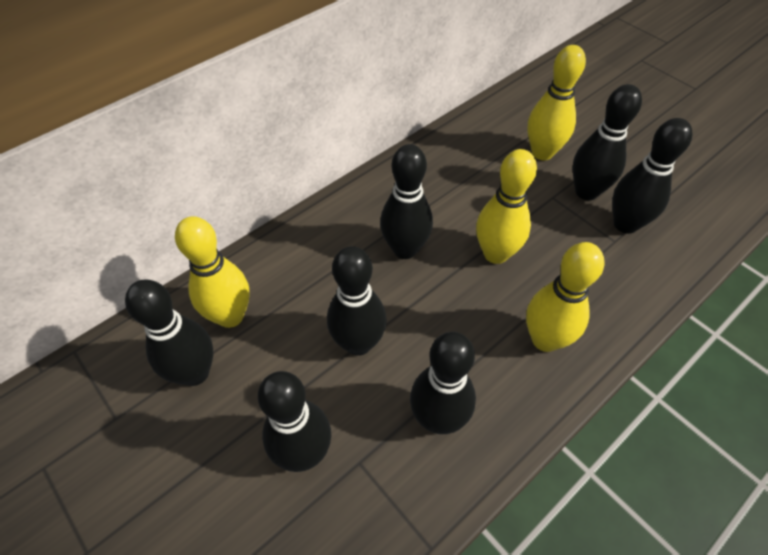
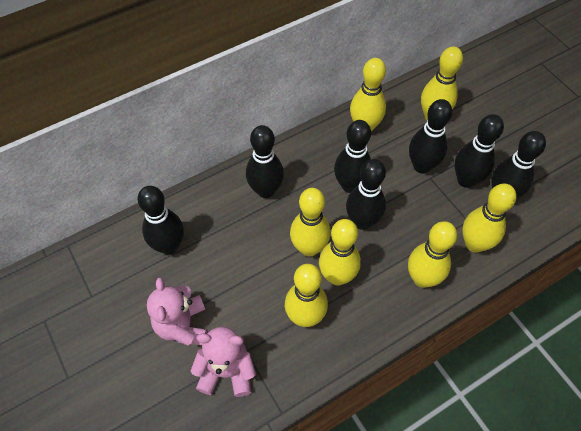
pink teddy bear: 0 -> 2
yellow bowling pin: 4 -> 7

